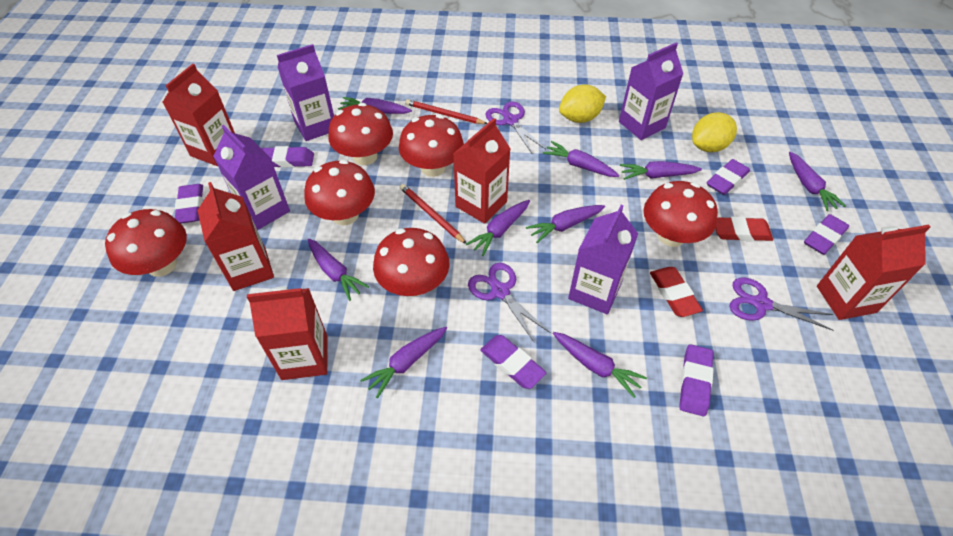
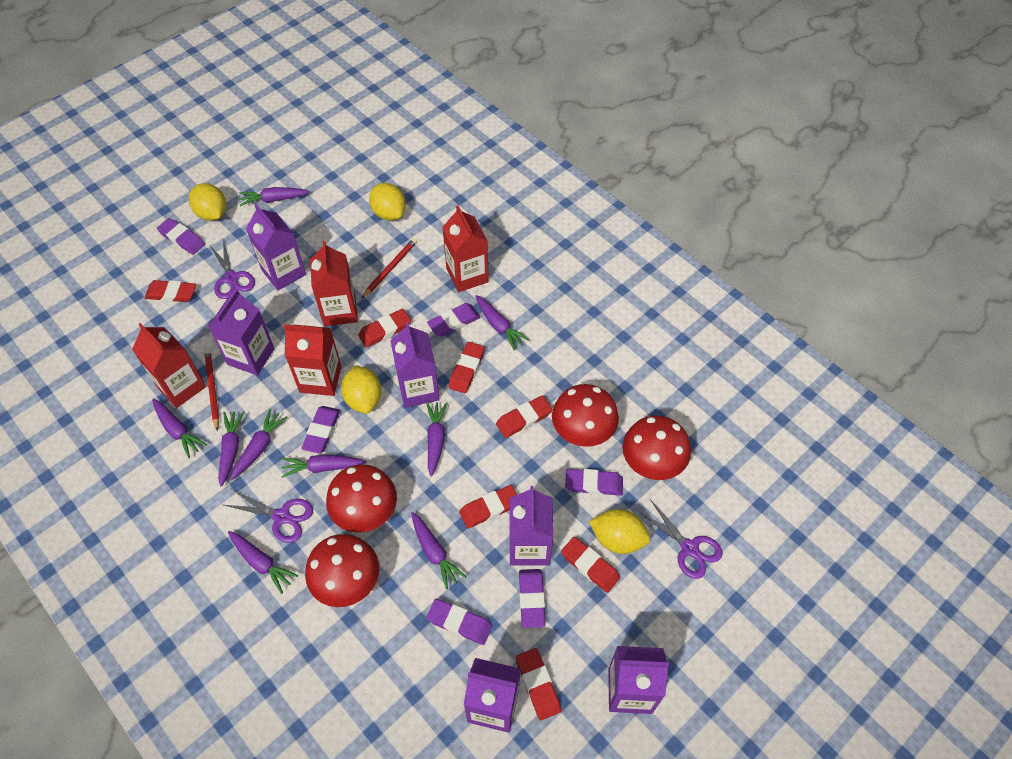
purple carton: 4 -> 6
red carton: 5 -> 4
red eraser: 2 -> 7
red mushroom: 6 -> 4
yellow lemon: 2 -> 4

